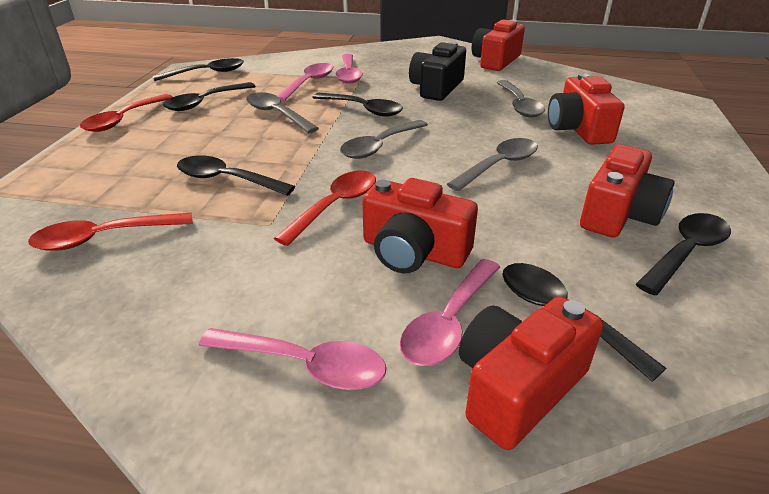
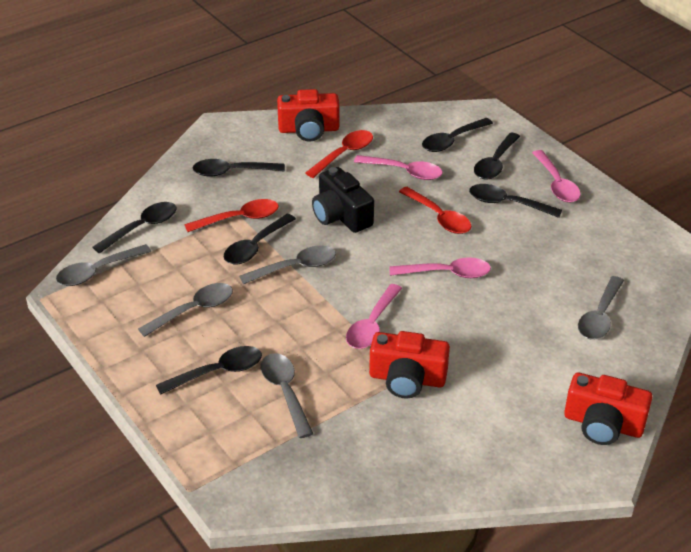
black spoon: 6 -> 7
grey spoon: 4 -> 5
red camera: 5 -> 3

